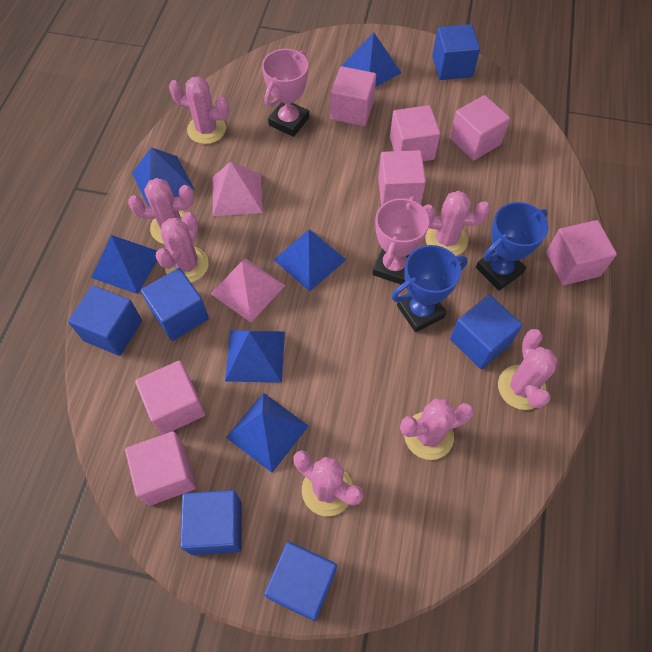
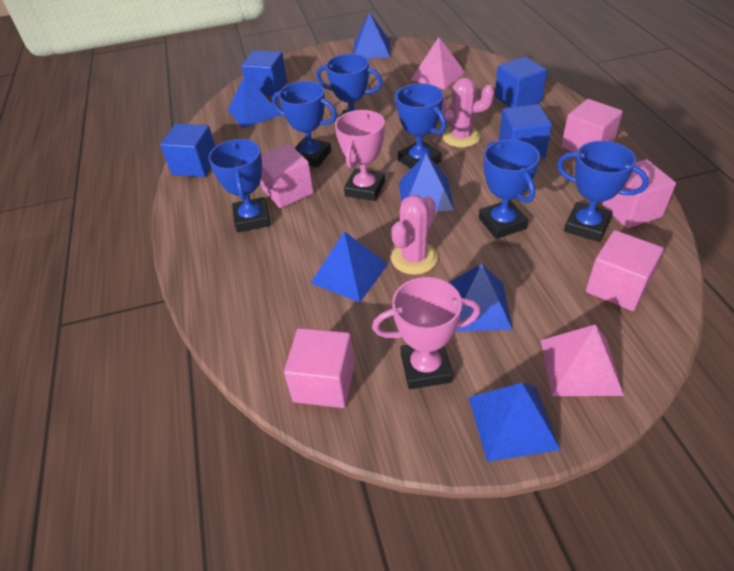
blue cube: 6 -> 4
blue trophy: 2 -> 6
pink cactus: 7 -> 2
pink cube: 7 -> 5

